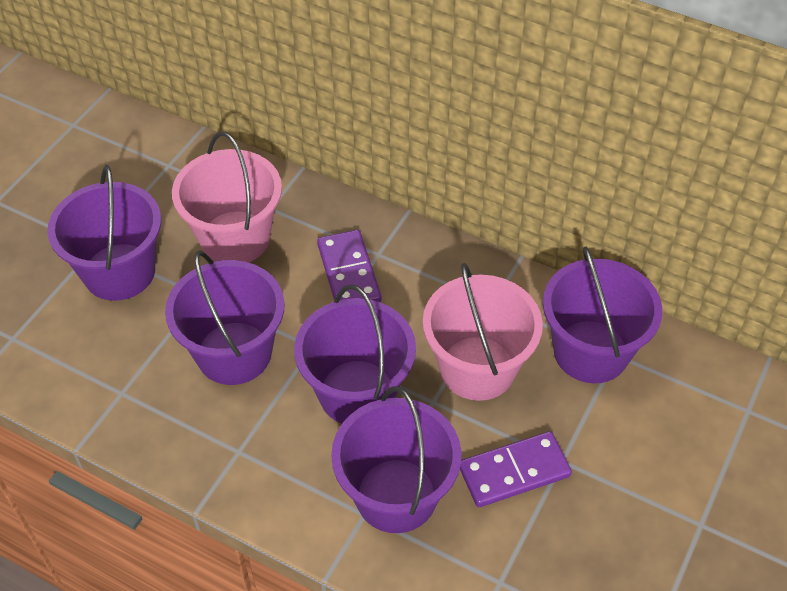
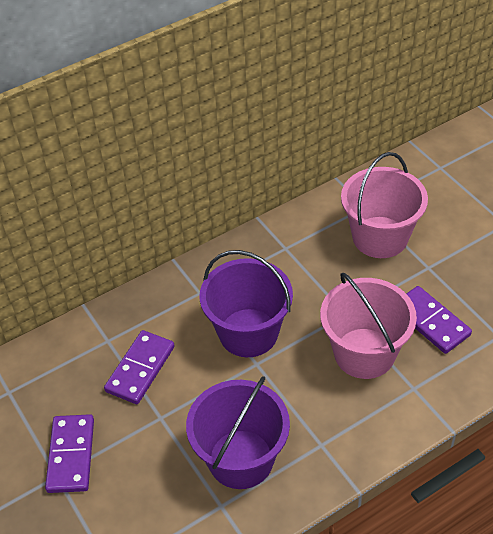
purple bucket: 5 -> 2
purple domino: 2 -> 3

